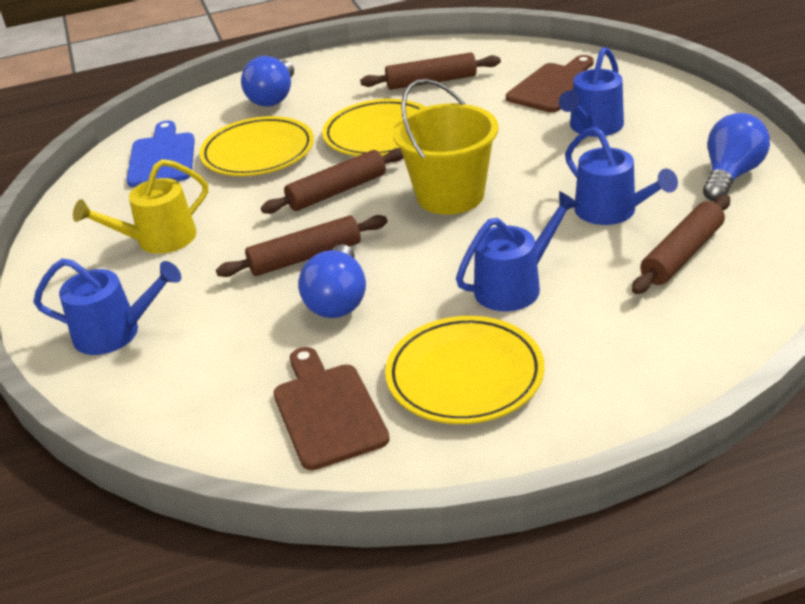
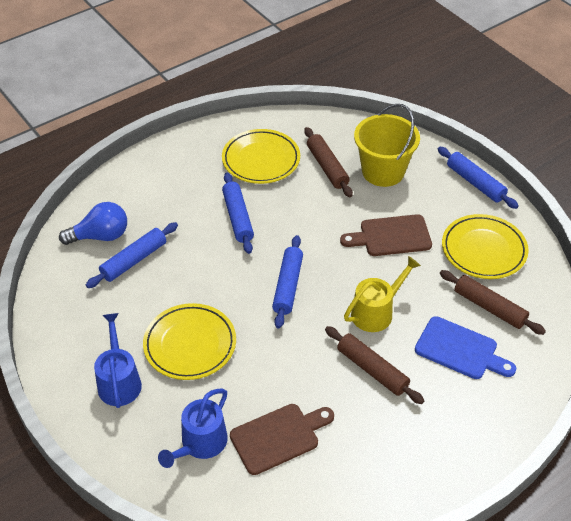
blue light bulb: 3 -> 1
blue rolling pin: 0 -> 4
blue watering can: 4 -> 2
brown rolling pin: 4 -> 3

